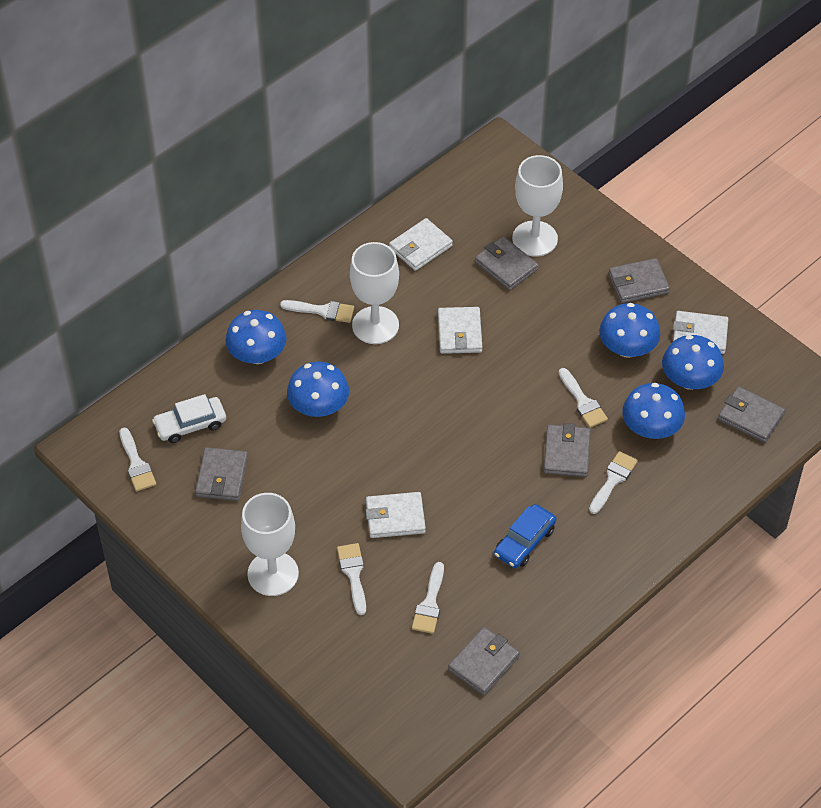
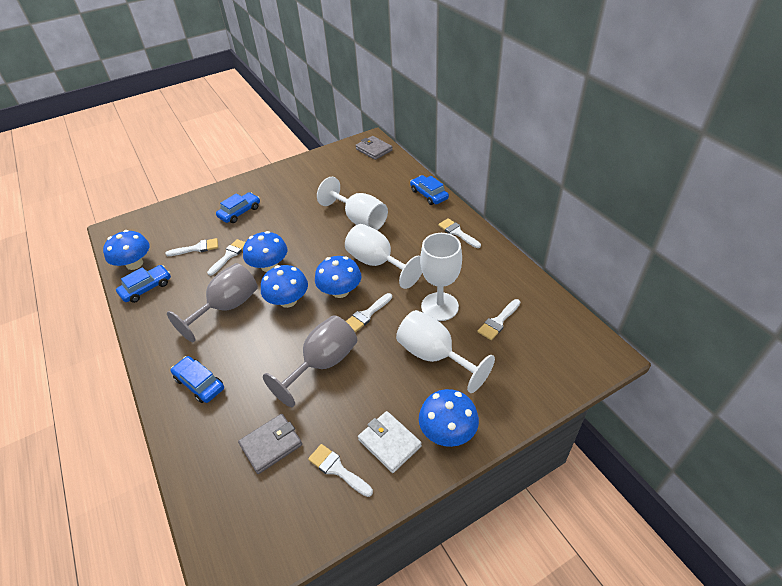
blue car: 1 -> 4
grey goblet: 0 -> 2
grey wallet: 6 -> 2
white car: 1 -> 0
white goblet: 3 -> 4
white wallet: 4 -> 1

